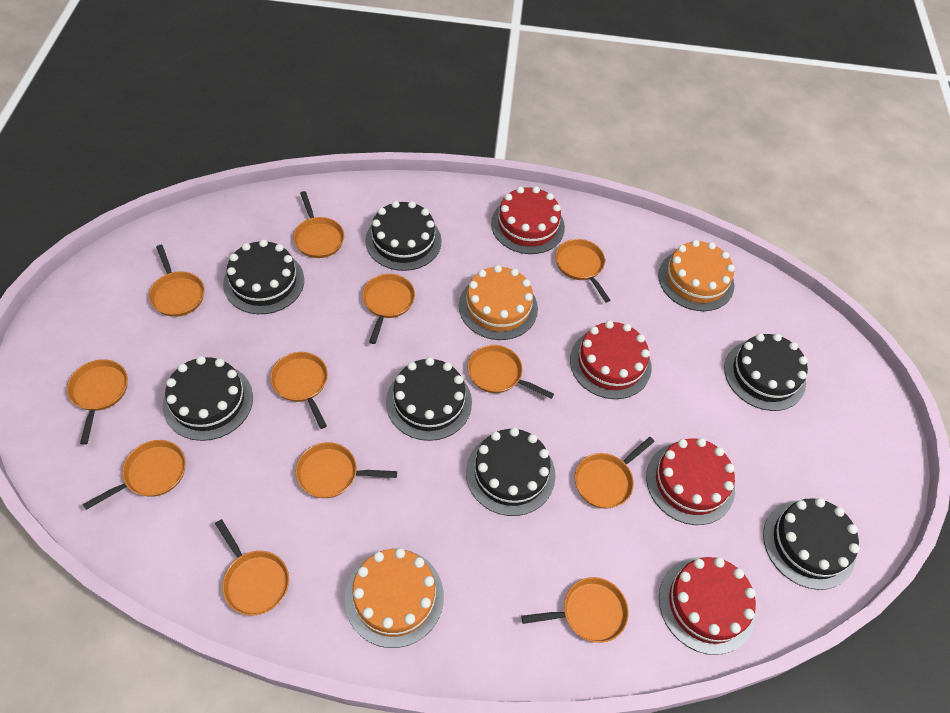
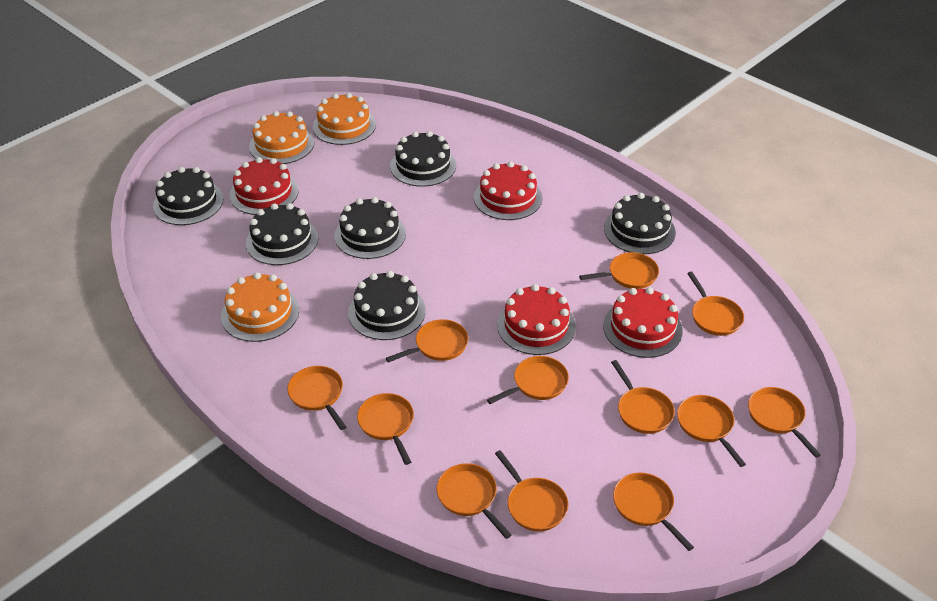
black cake: 7 -> 6

